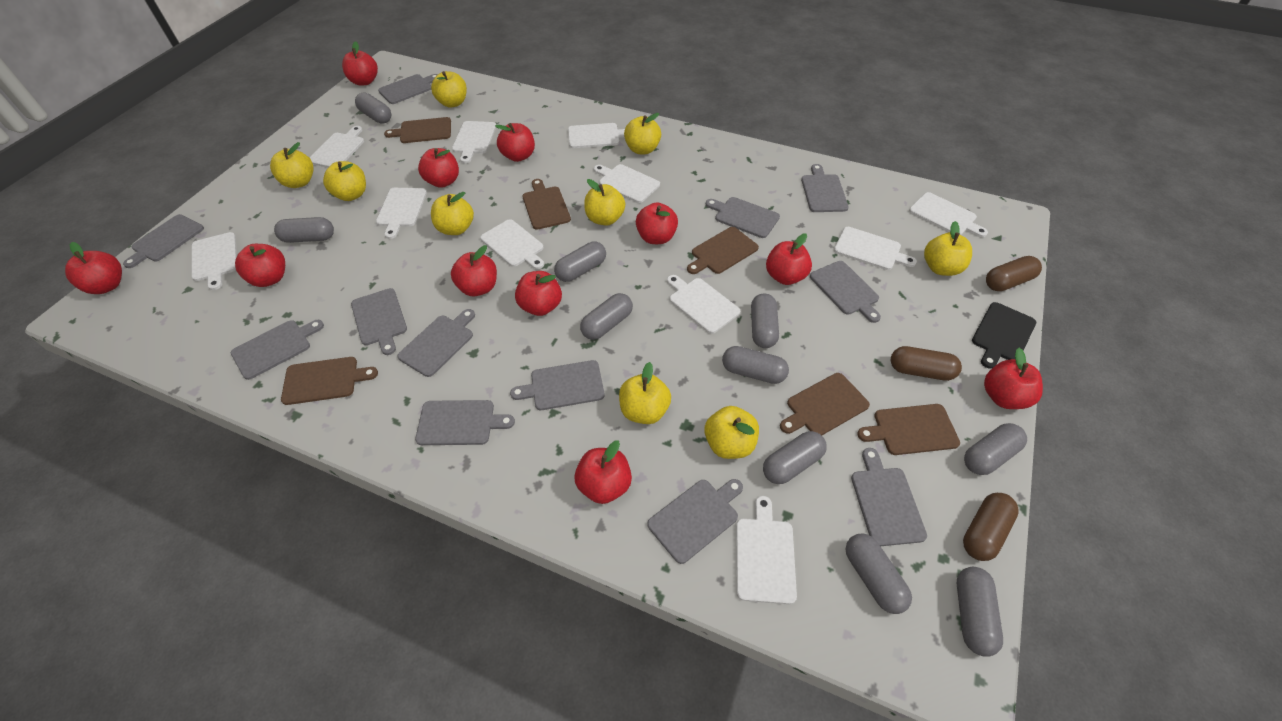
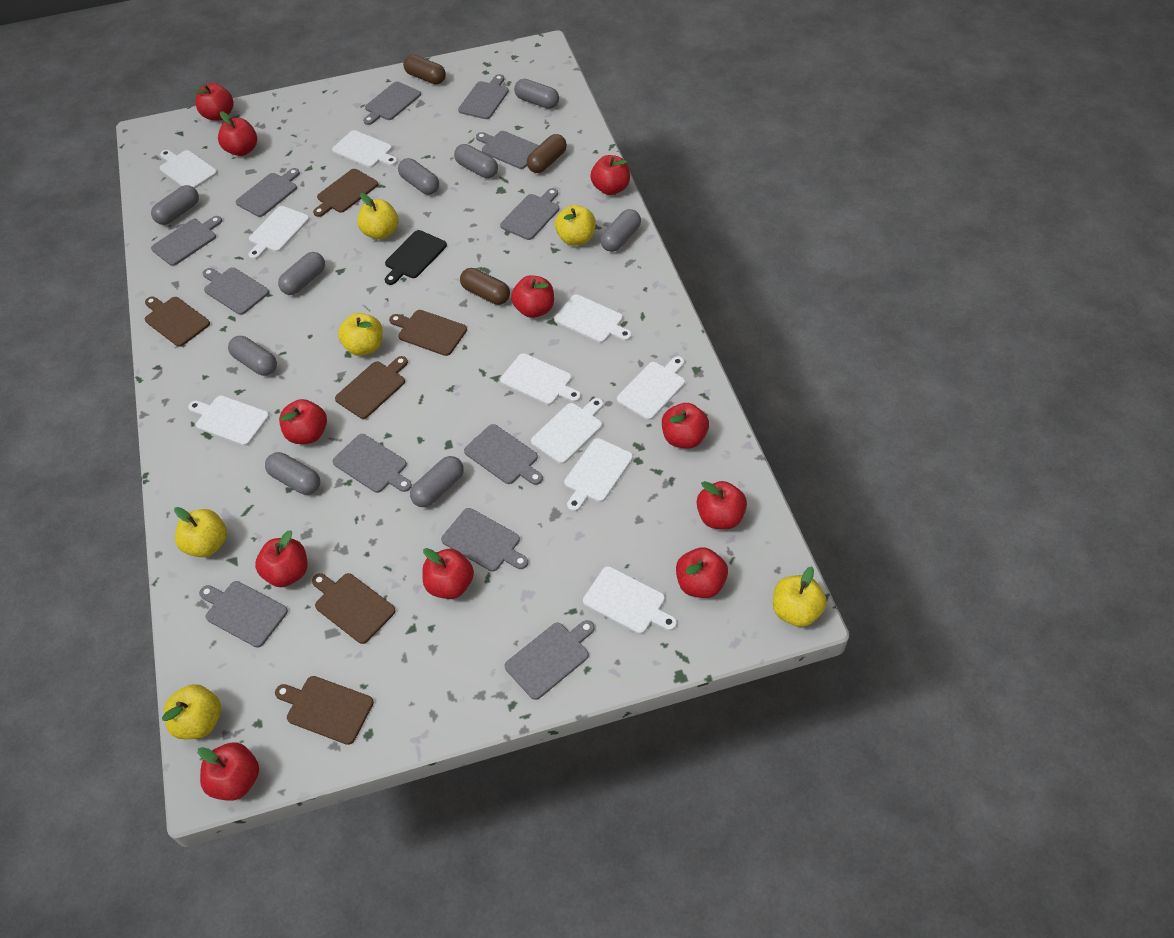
grey capsule: 10 -> 9
white cutting board: 11 -> 10
yellow apple: 9 -> 6

